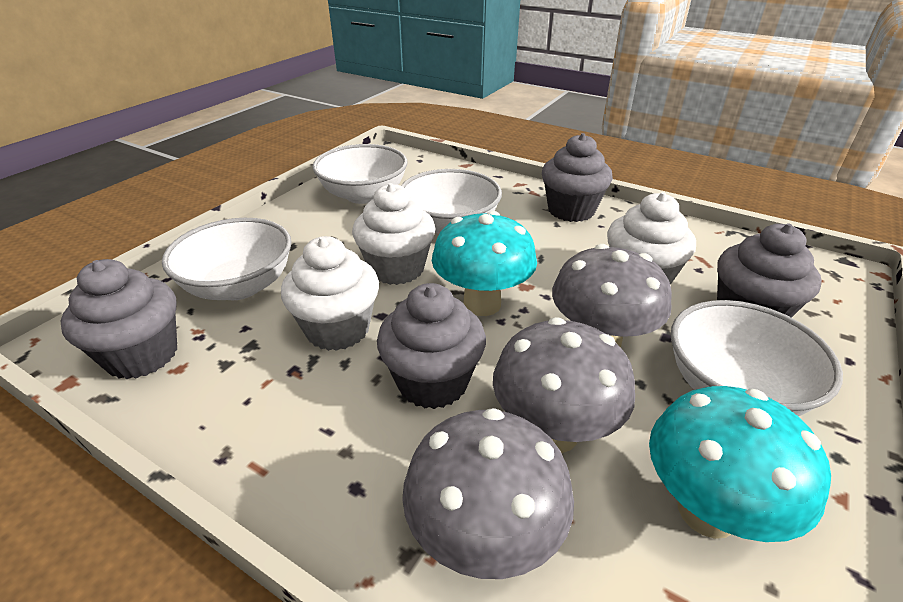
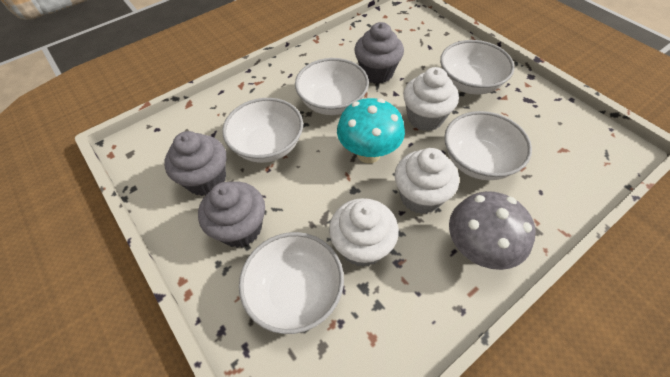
grey cupcake: 4 -> 3
grey mushroom: 3 -> 1
turquoise mushroom: 2 -> 1
white bowl: 4 -> 5

